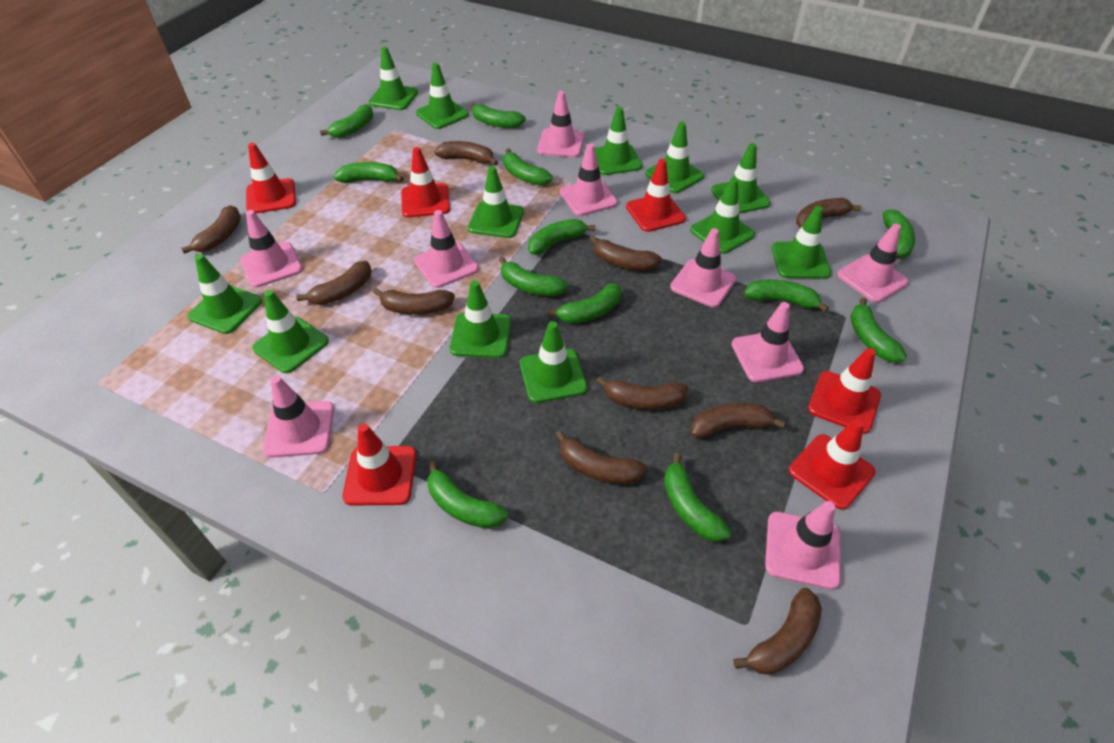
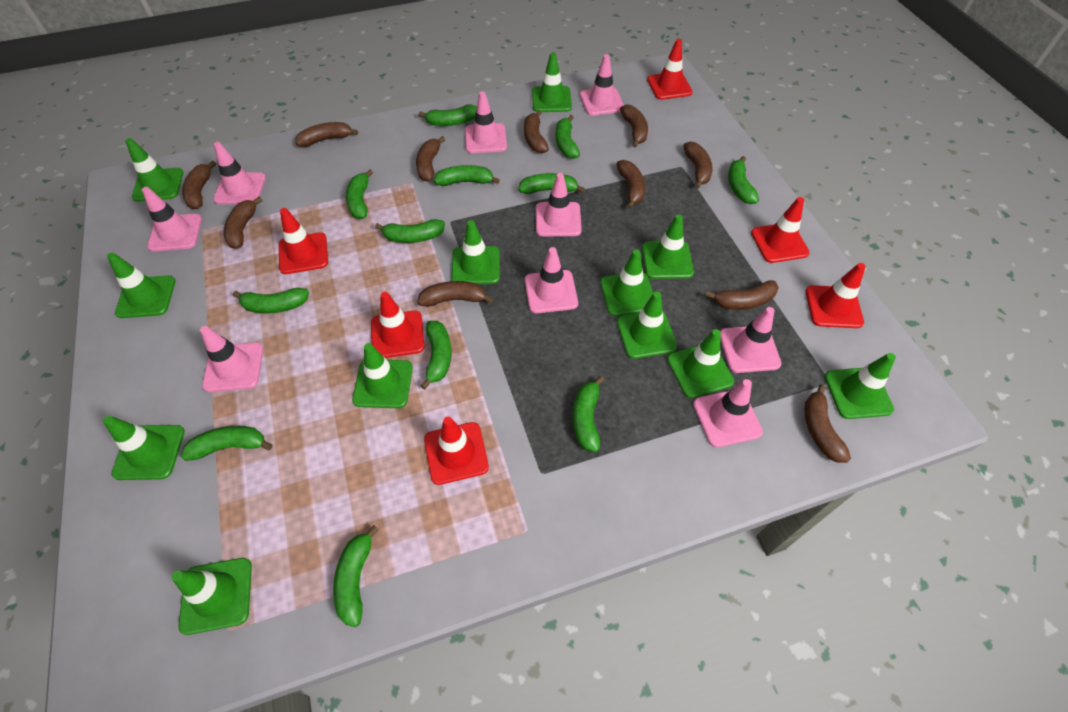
brown banana: 10 -> 11

